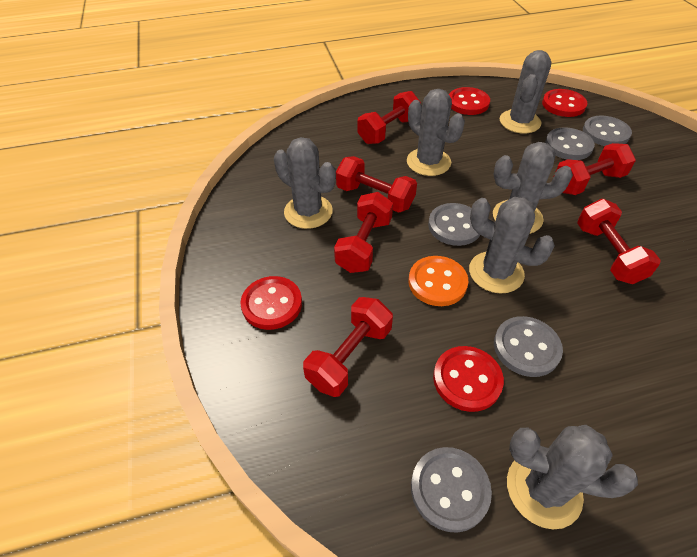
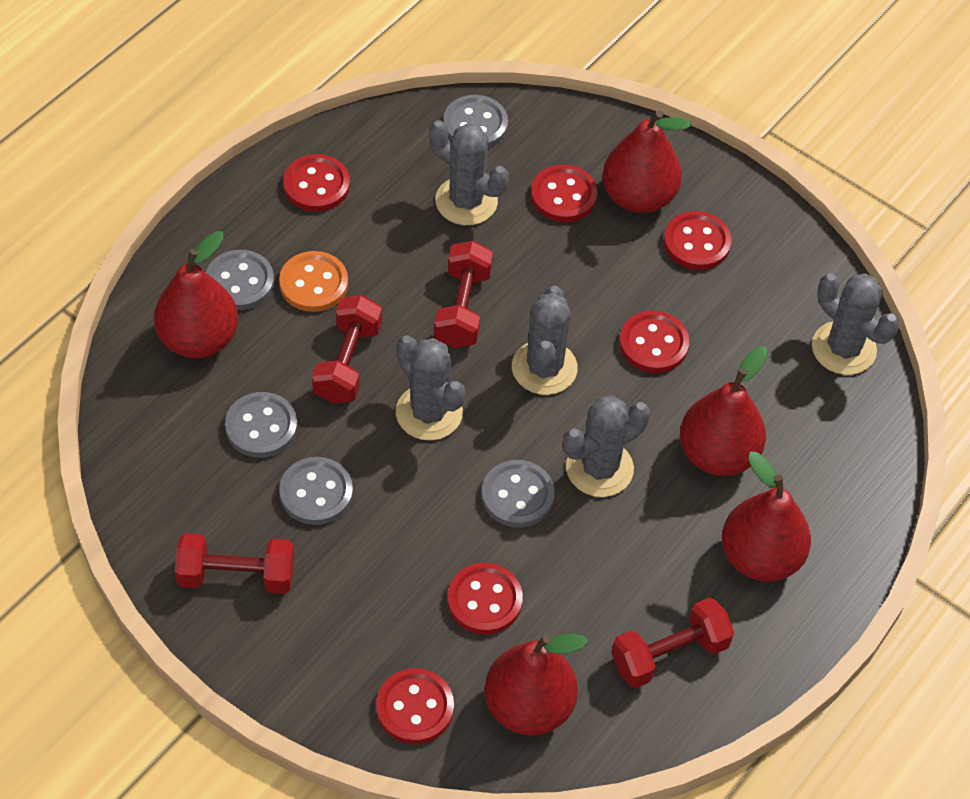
grey cactus: 6 -> 5
red button: 4 -> 6
red dumbbell: 6 -> 4
red pear: 0 -> 5

